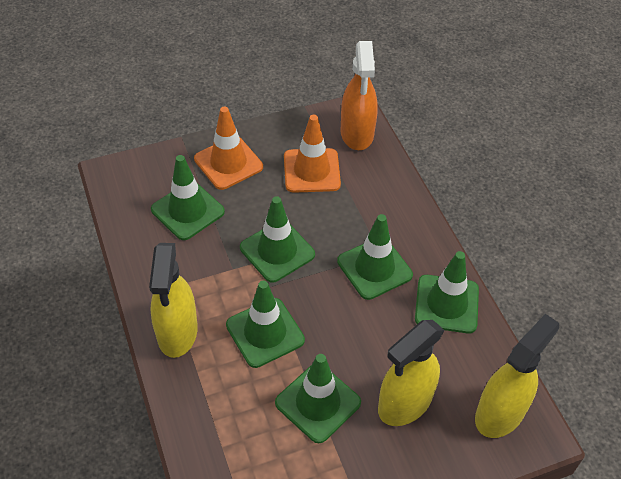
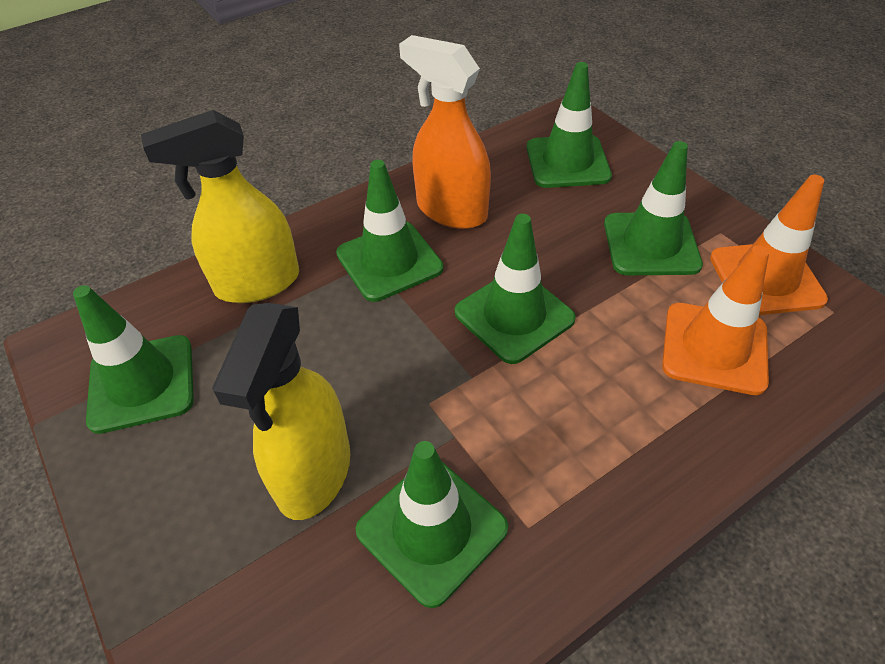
yellow spray bottle: 3 -> 2

